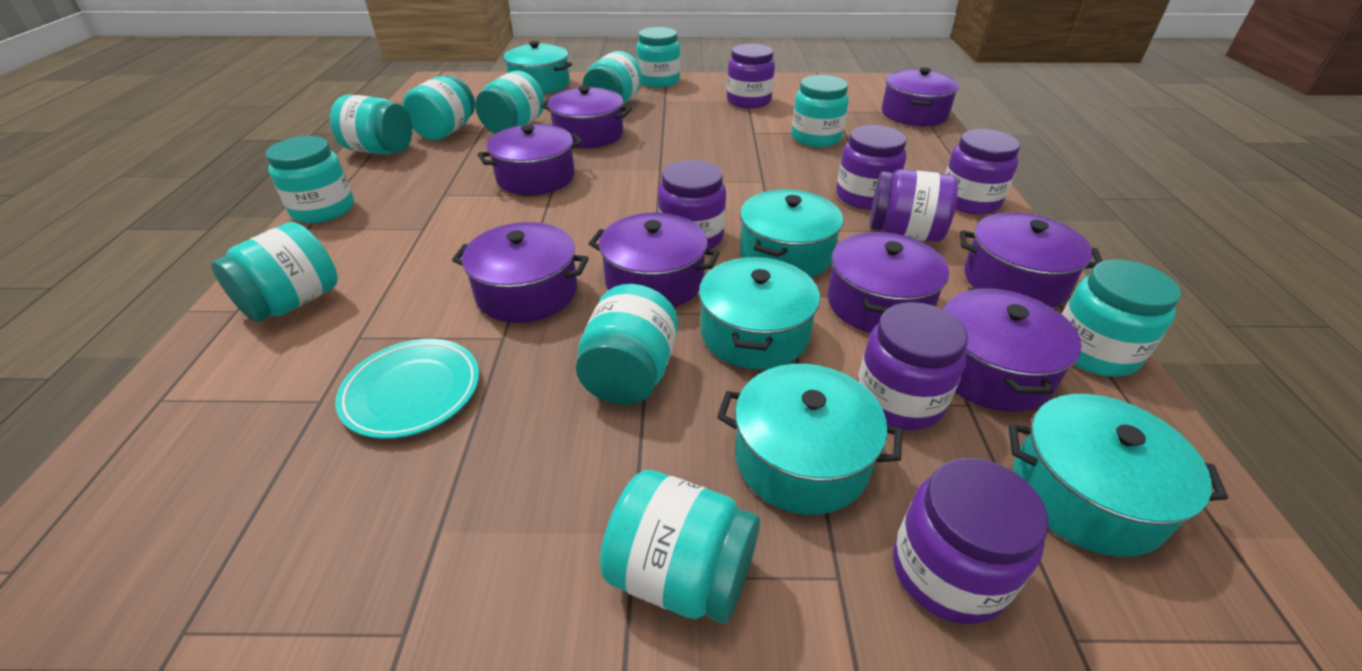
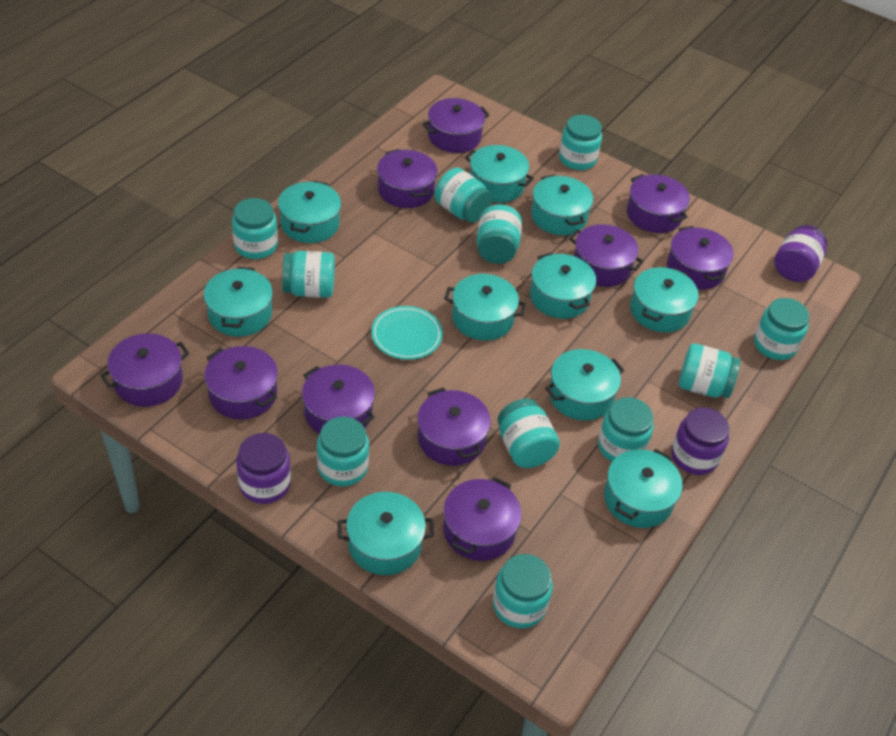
purple jar: 7 -> 3
purple pot: 8 -> 10
turquoise pot: 5 -> 10

